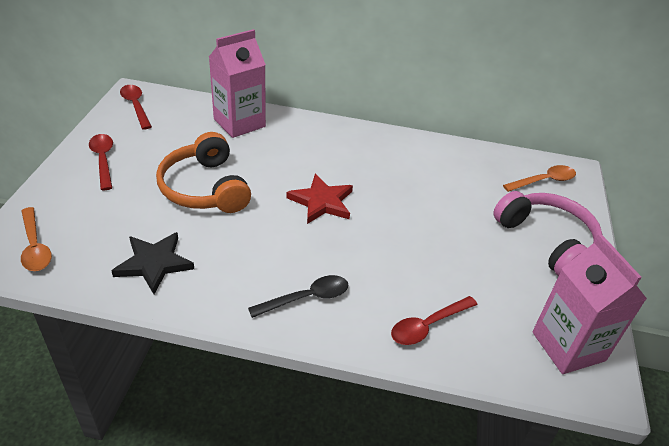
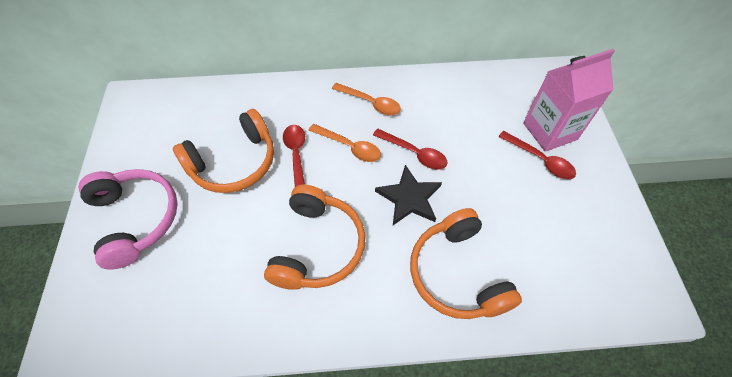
black spoon: 1 -> 0
orange headphones: 1 -> 3
pink carton: 2 -> 1
red star: 1 -> 0

